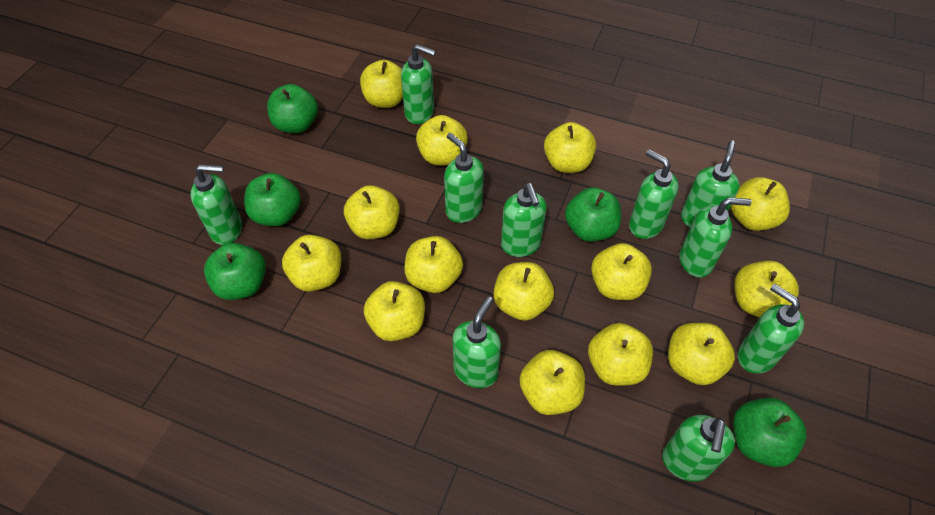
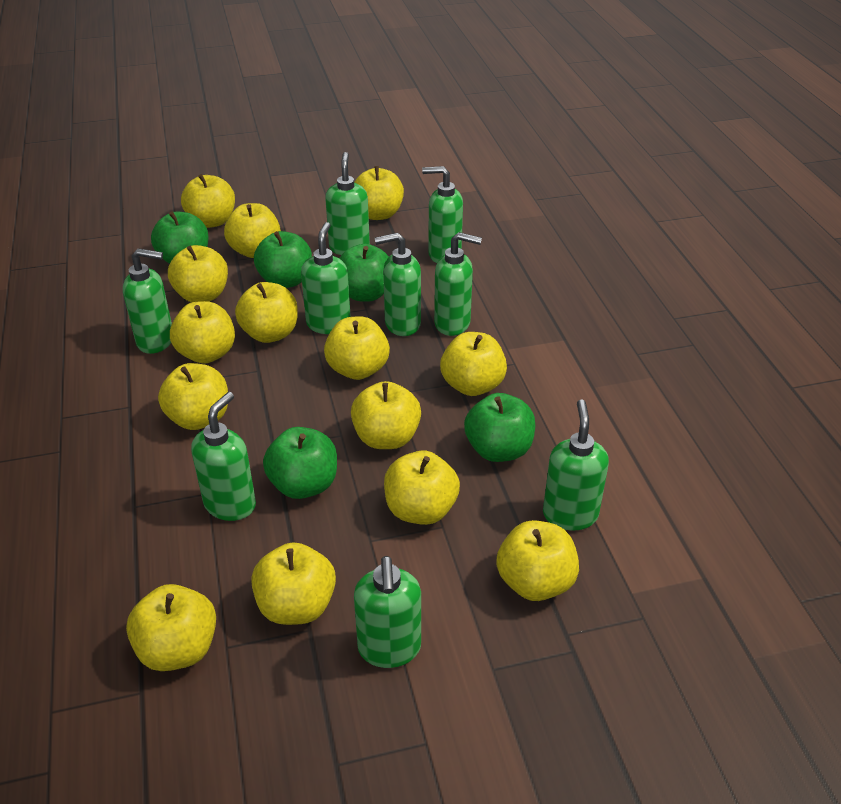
green soap dispenser: 10 -> 9

